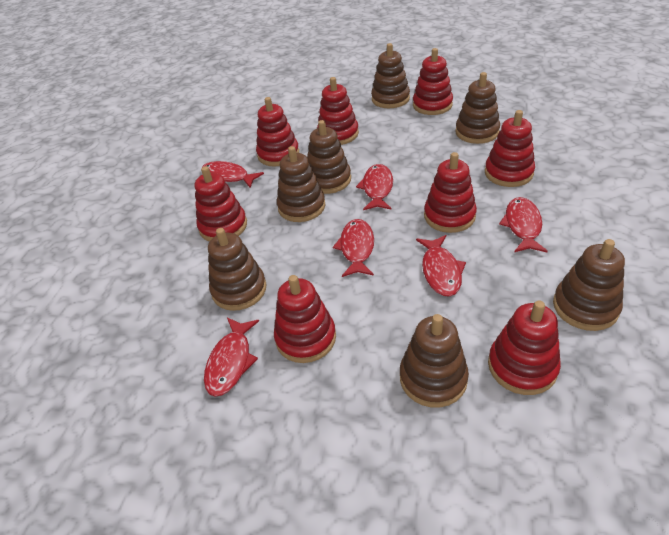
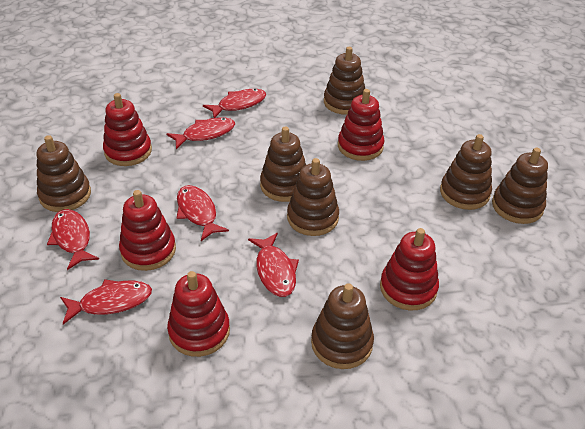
red stacking toy: 8 -> 5

